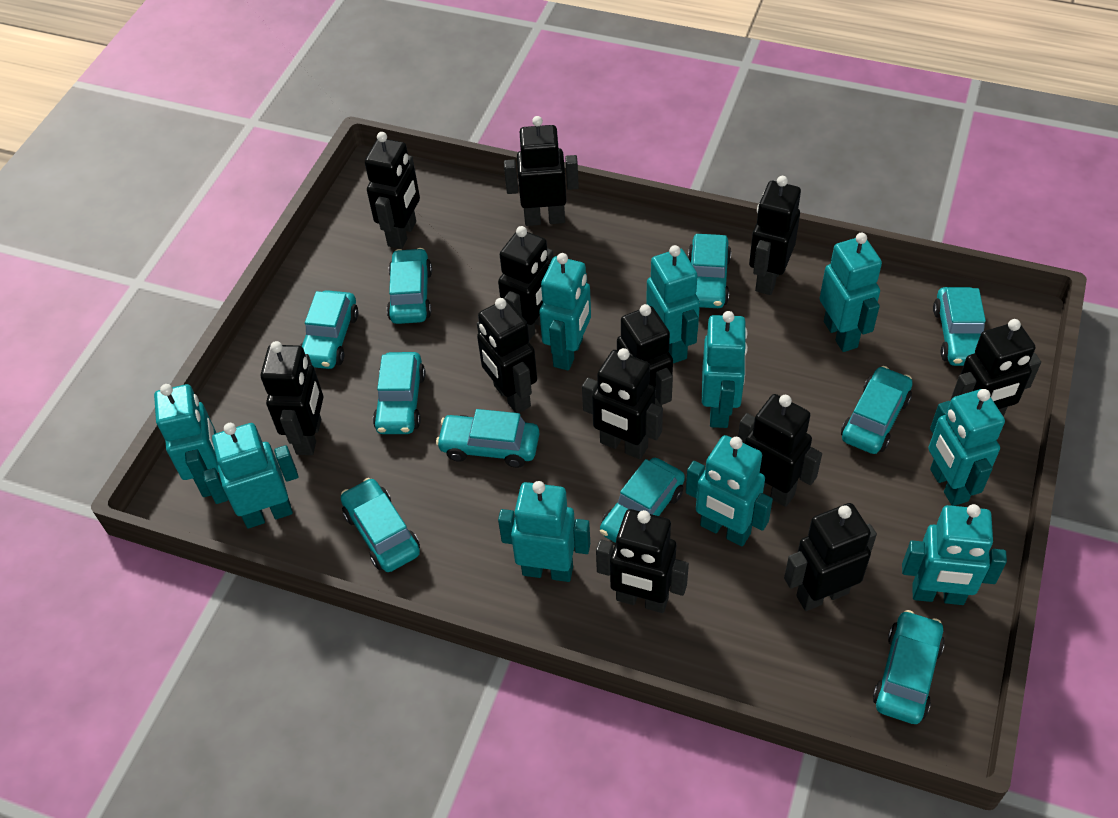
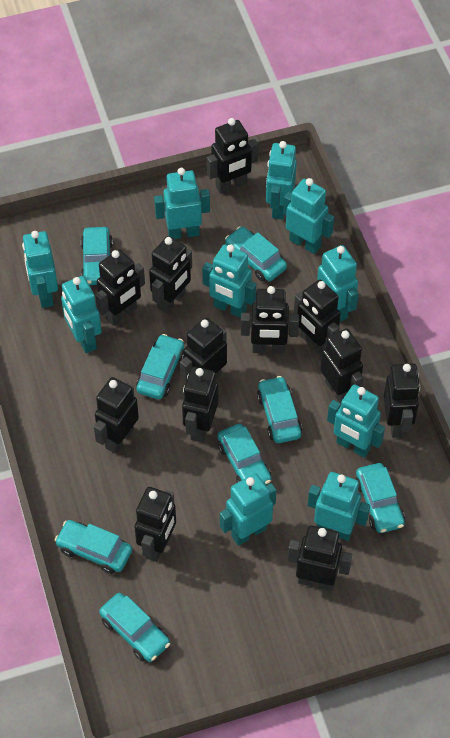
turquoise car: 10 -> 8

